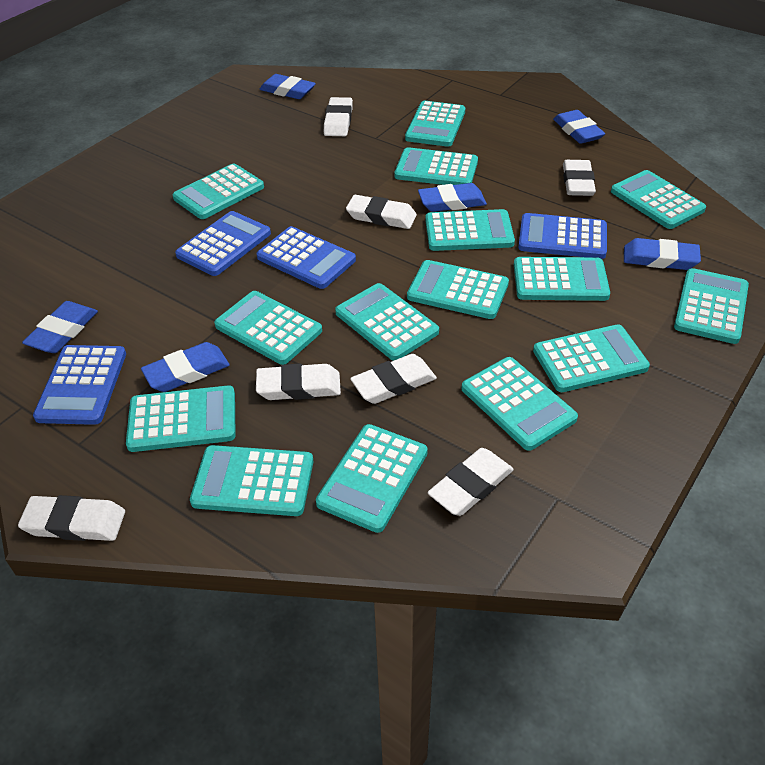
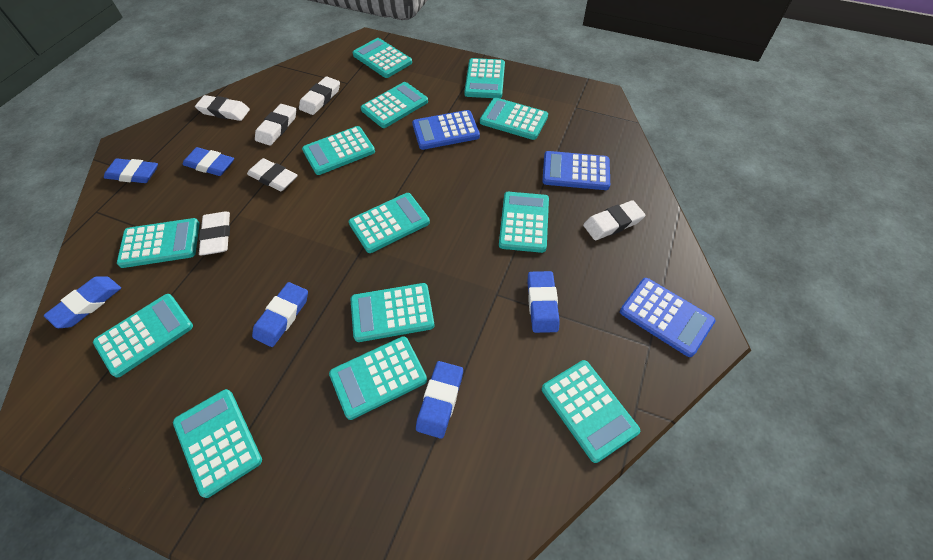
blue calculator: 4 -> 3
turquoise calculator: 15 -> 13
white eraser: 7 -> 6

